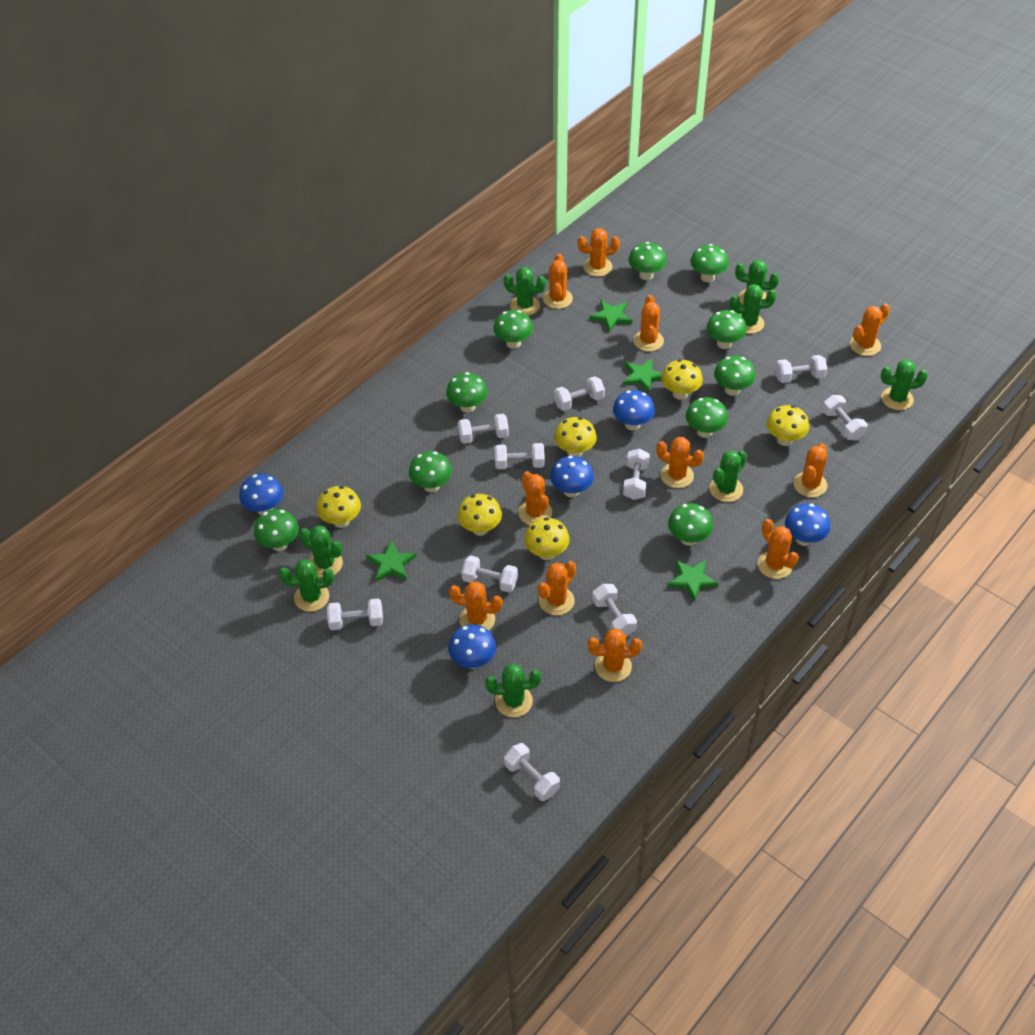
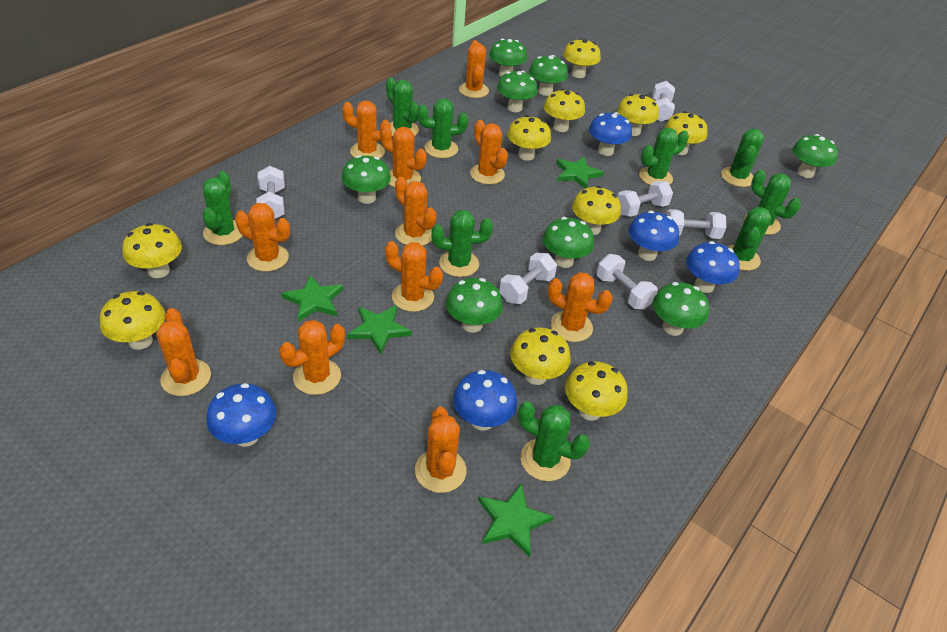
green cactus: 8 -> 9
green mushroom: 10 -> 8
white dumbbell: 10 -> 6
yellow mushroom: 6 -> 10

